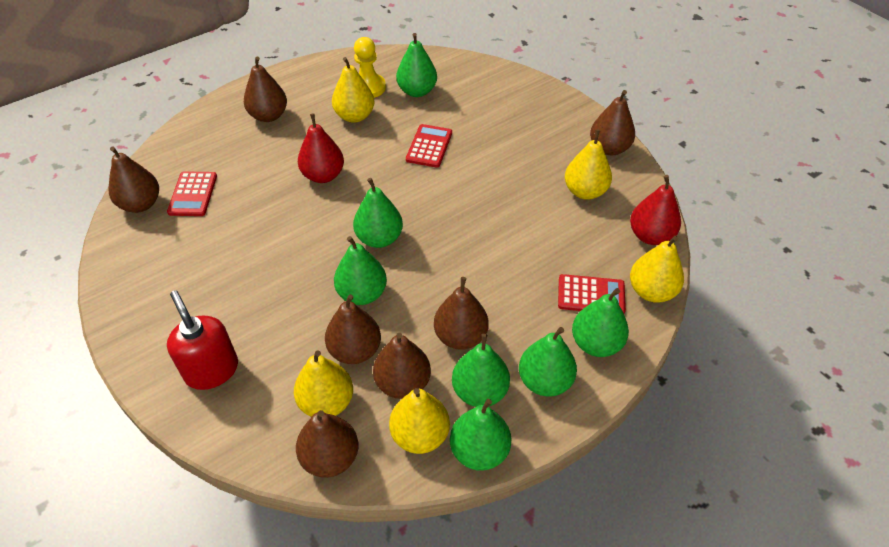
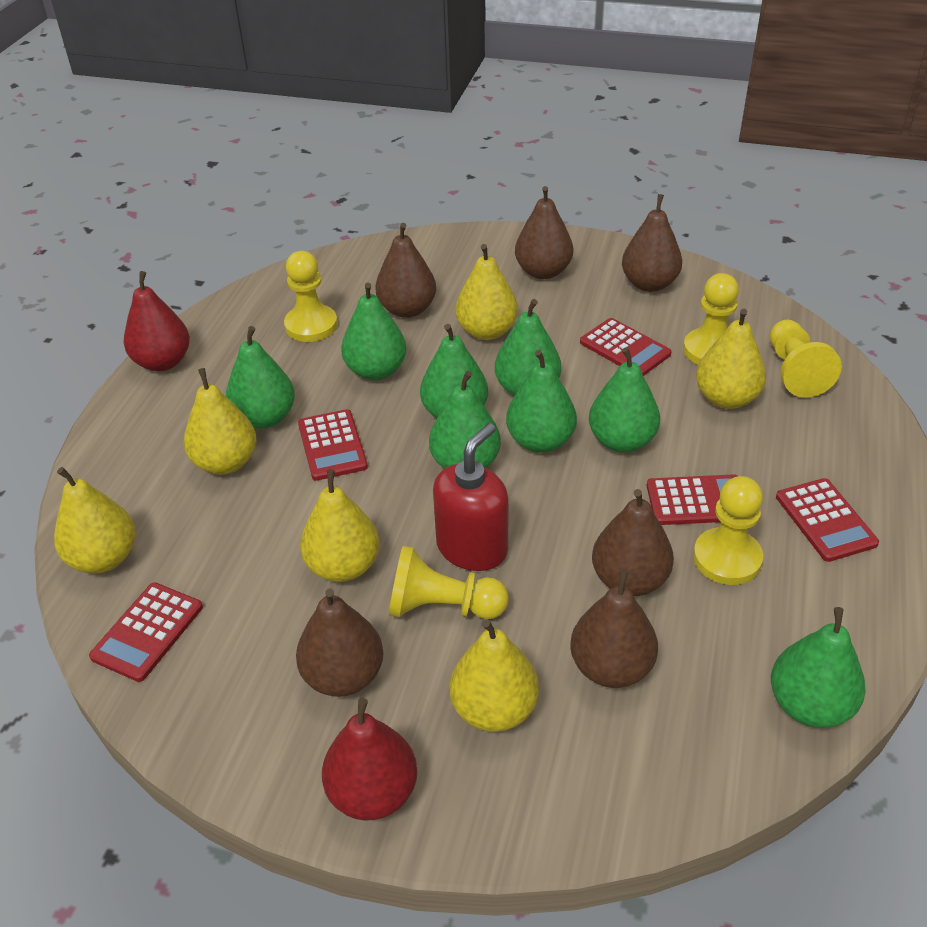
brown pear: 7 -> 6
green pear: 7 -> 8
red calculator: 3 -> 5
yellow pawn: 1 -> 5
yellow pear: 5 -> 6

